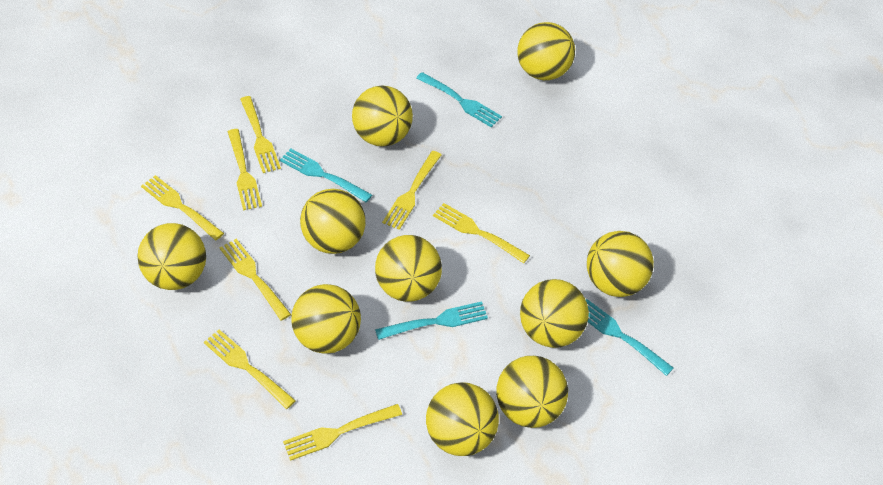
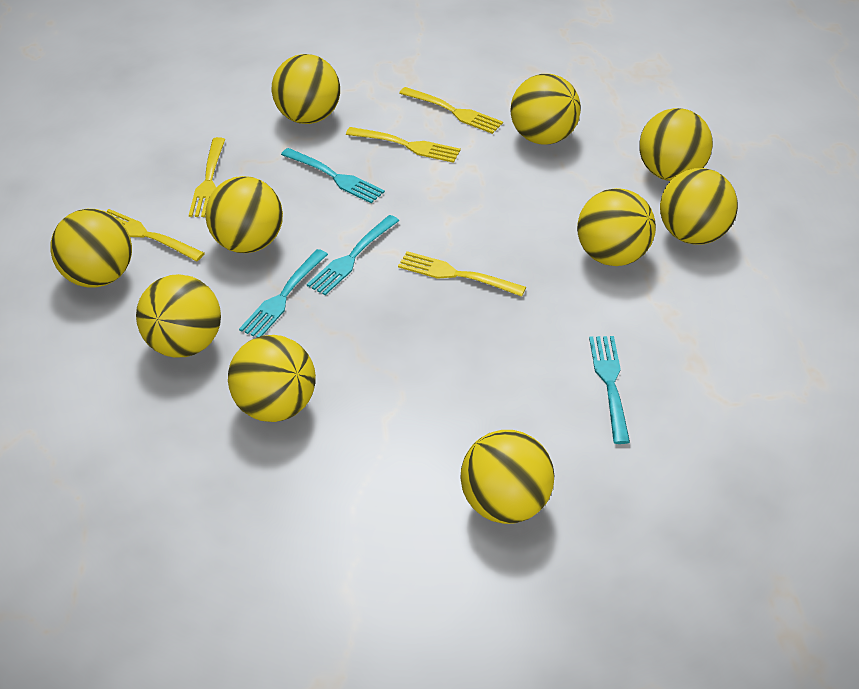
yellow fork: 8 -> 5

